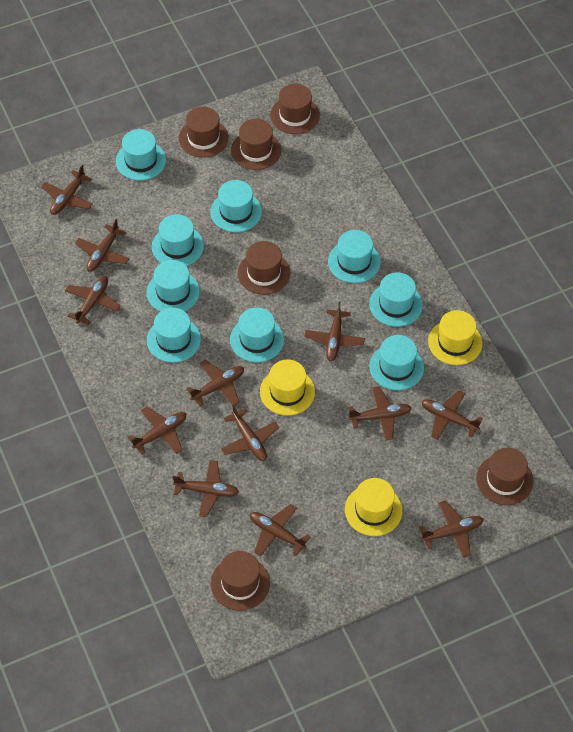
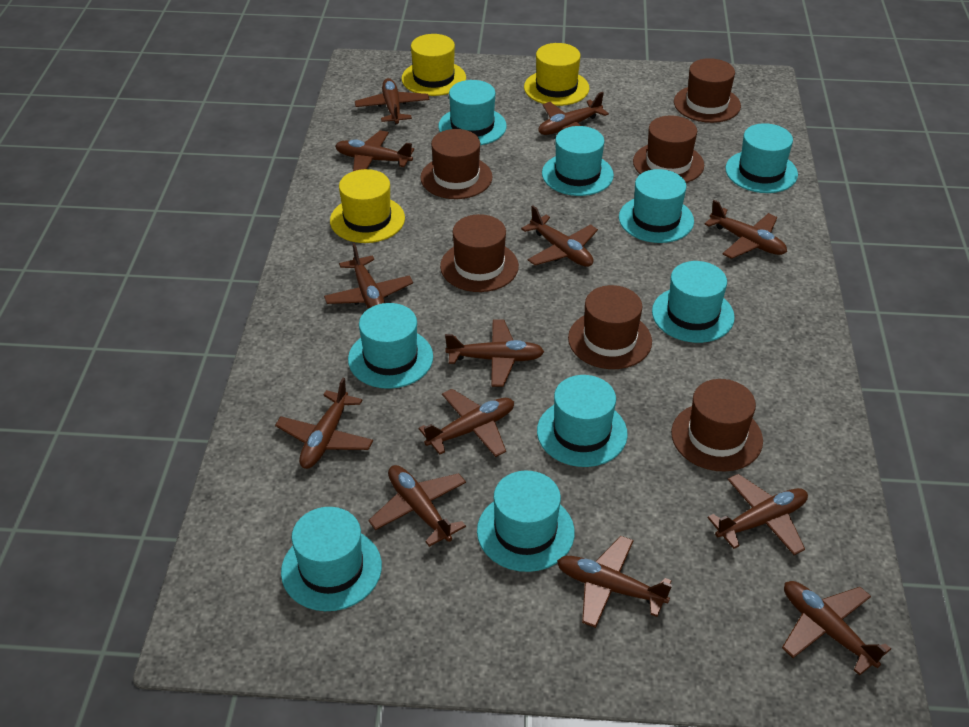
brown plane: 12 -> 13

